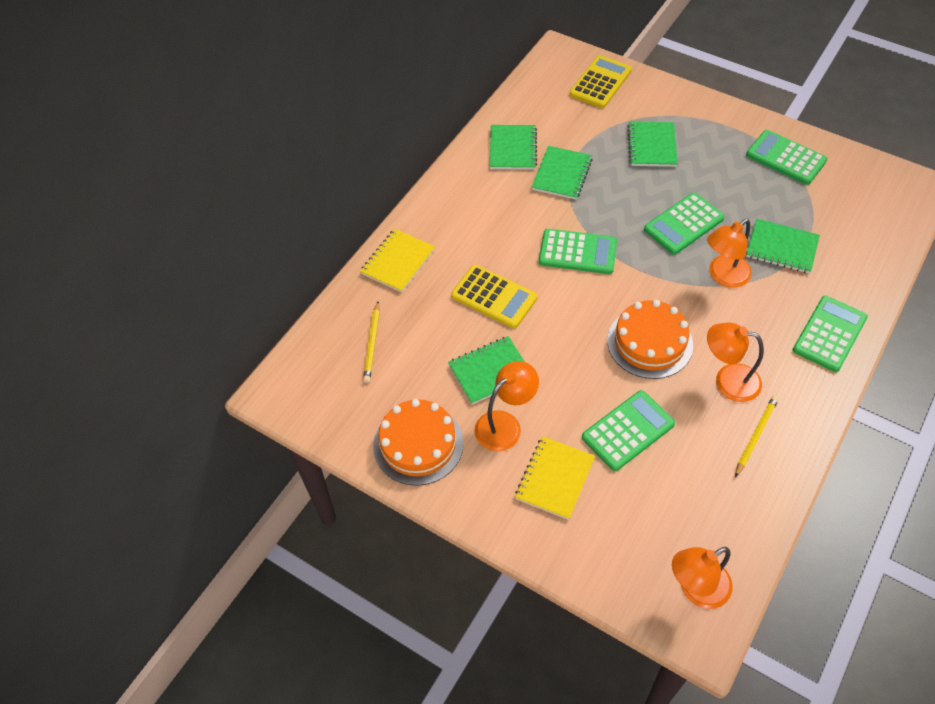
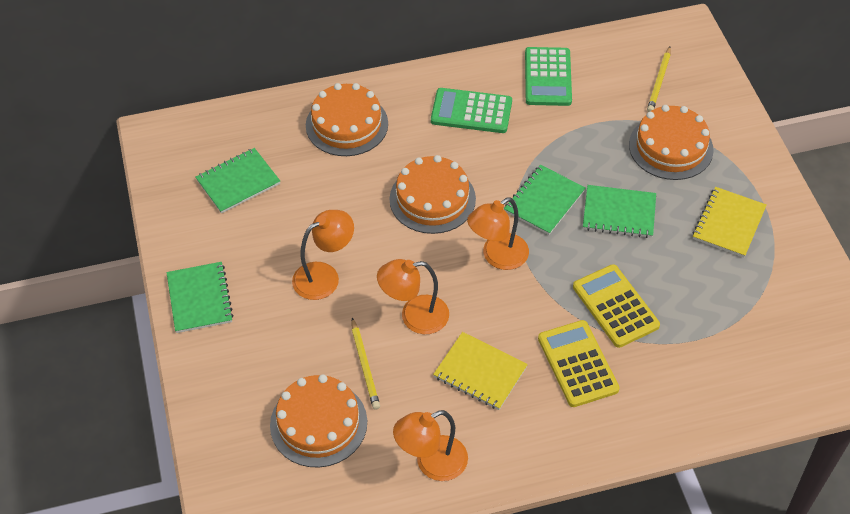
green calculator: 5 -> 2
green notebook: 5 -> 4
orange cake: 2 -> 4

